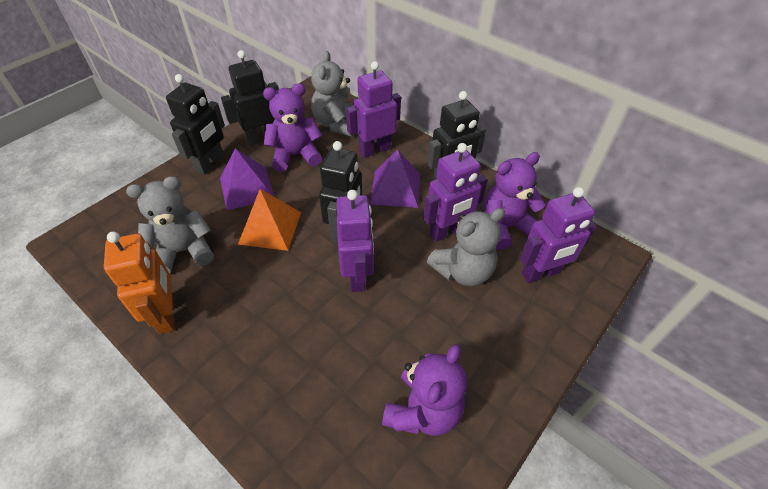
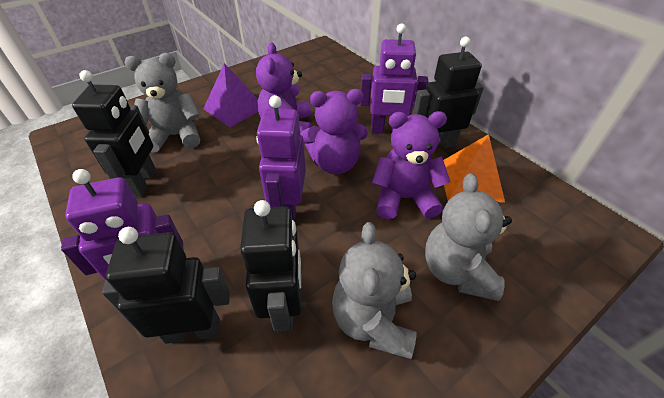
orange robot: 1 -> 0
purple pyramid: 2 -> 1
purple robot: 4 -> 3

